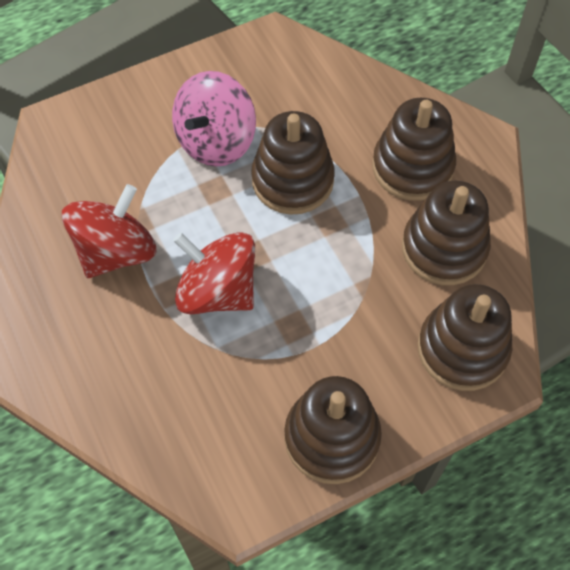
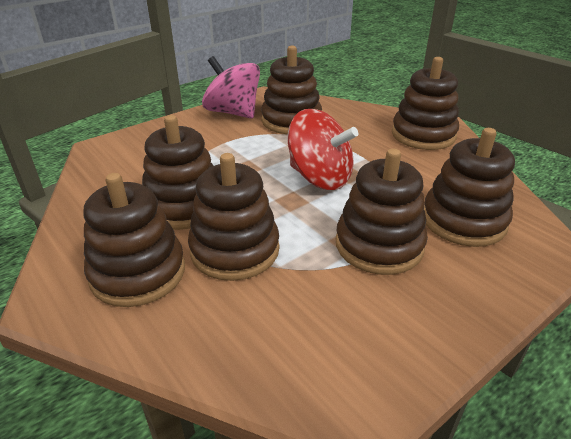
brown stacking toy: 5 -> 7
red spinning top: 2 -> 1

